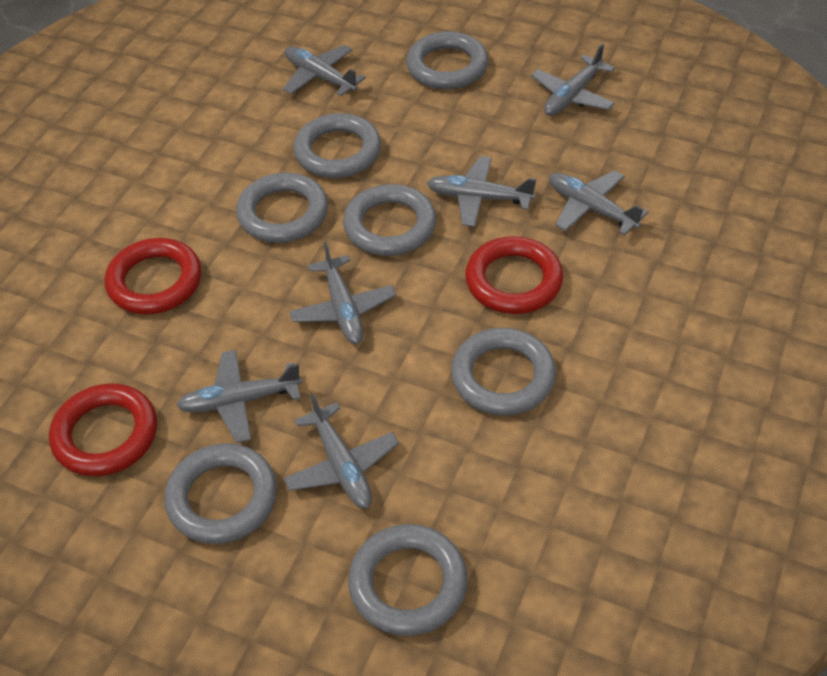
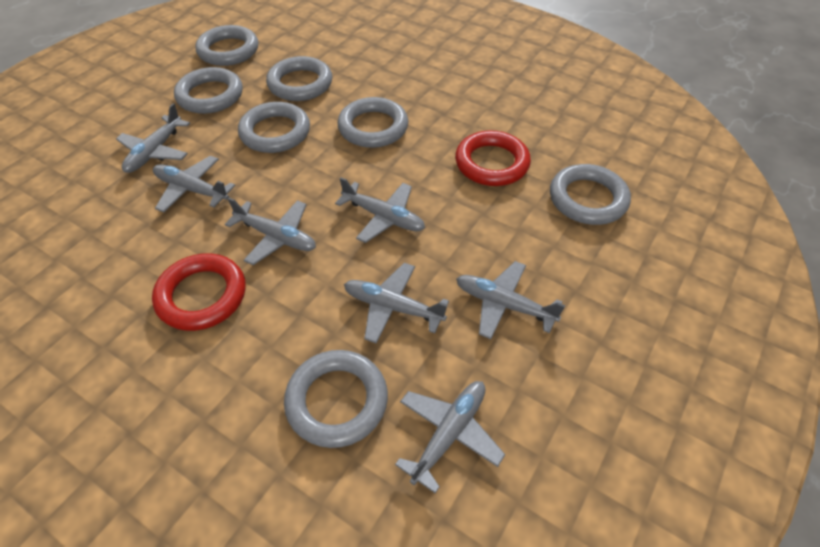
red ring: 3 -> 2

